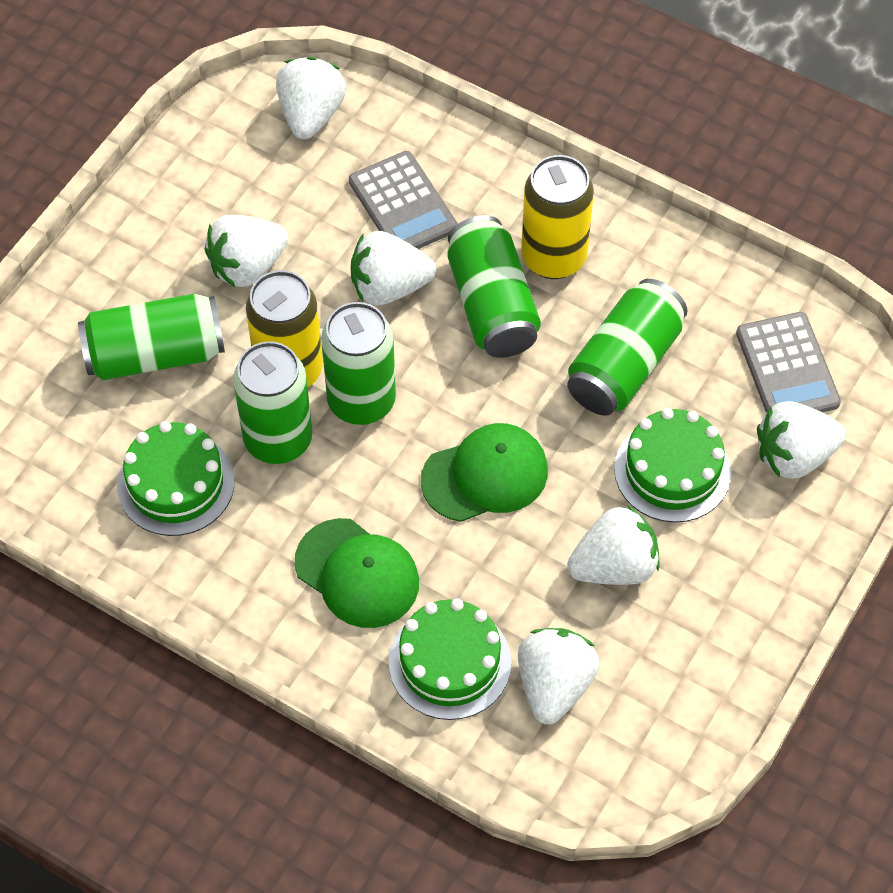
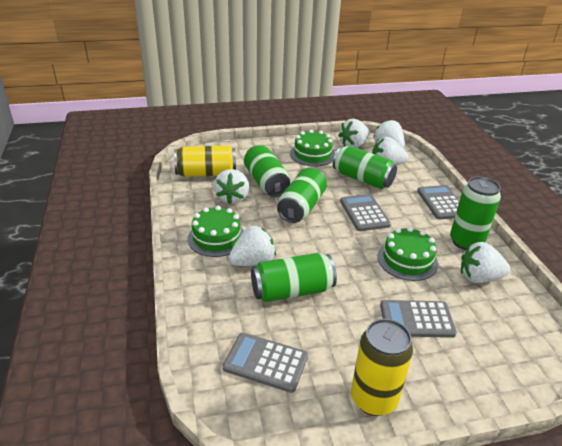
green cap: 2 -> 0
grey calculator: 2 -> 4

